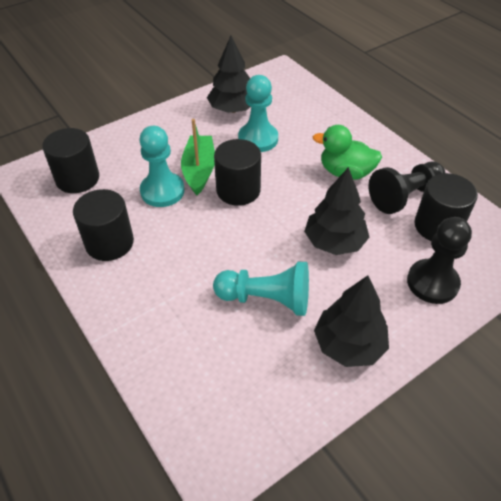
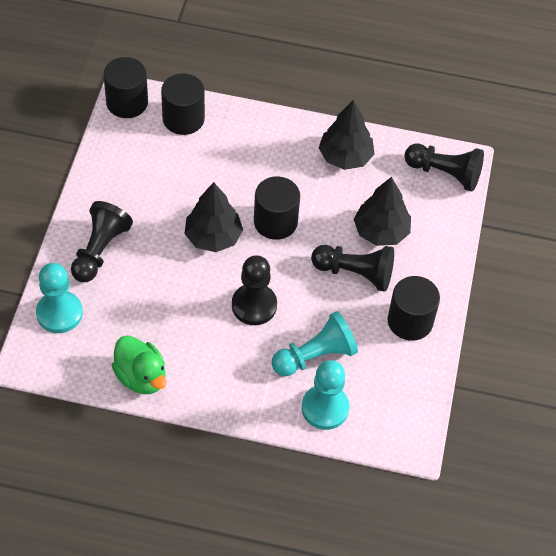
black pawn: 2 -> 4
green boat: 1 -> 0

